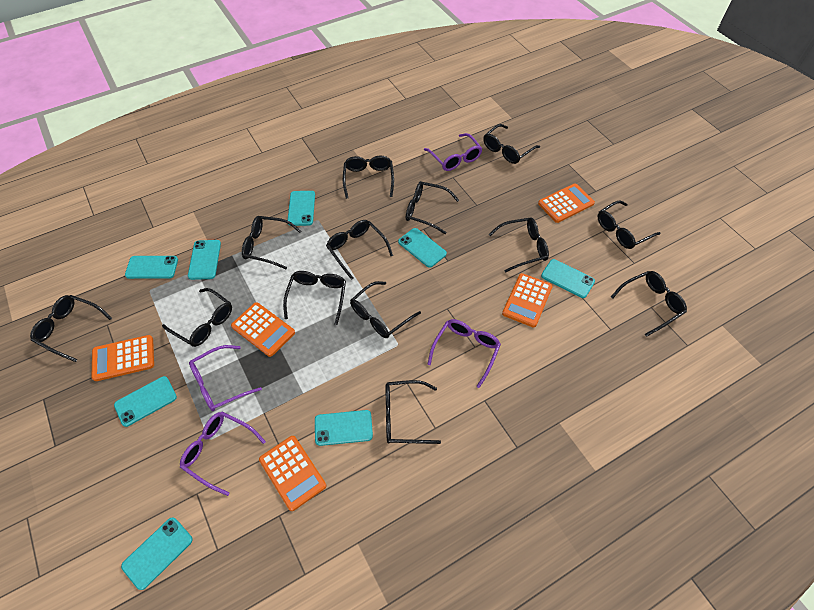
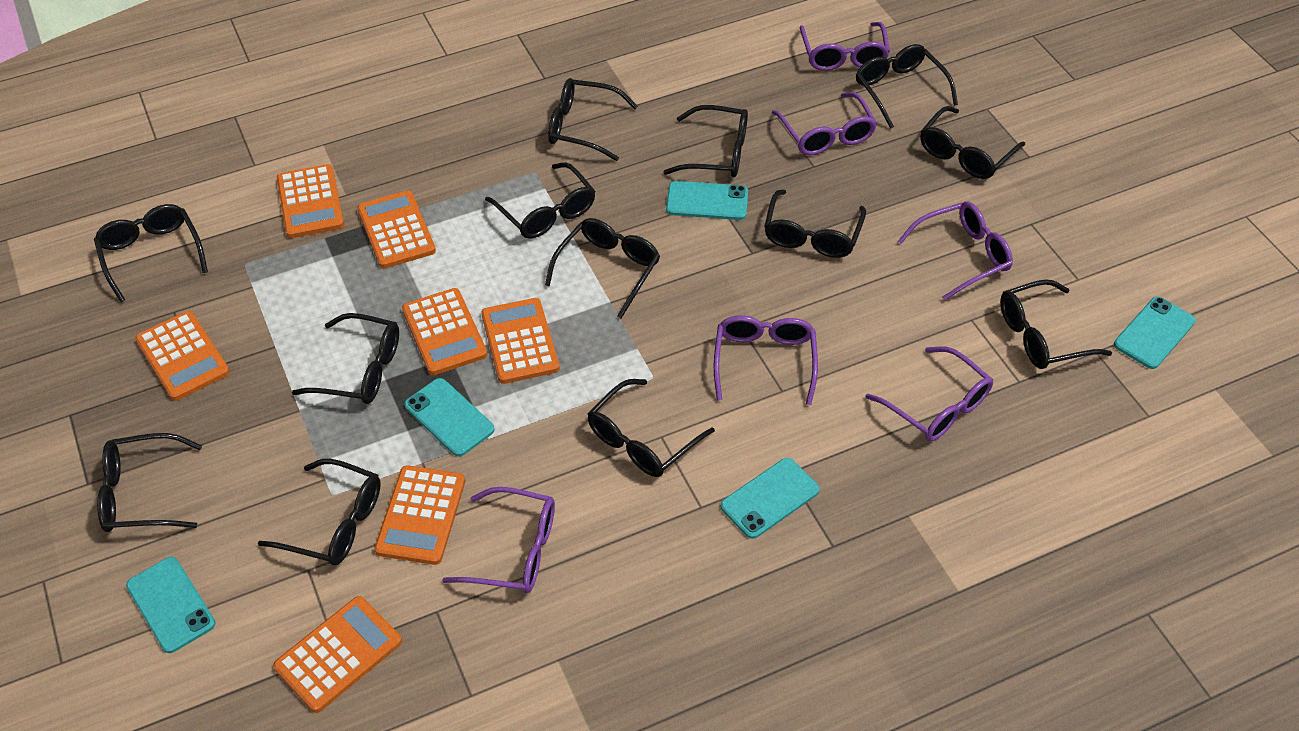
orange calculator: 5 -> 7
purple glasses: 4 -> 6
turquoise phone: 8 -> 5

